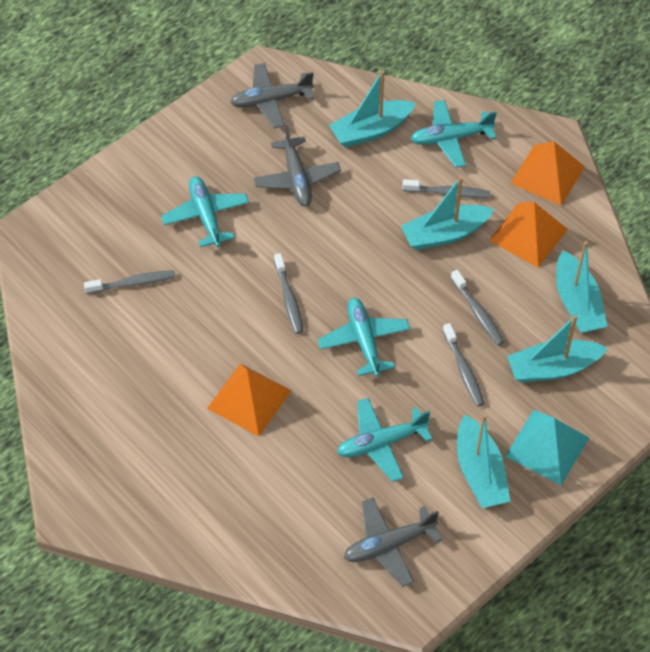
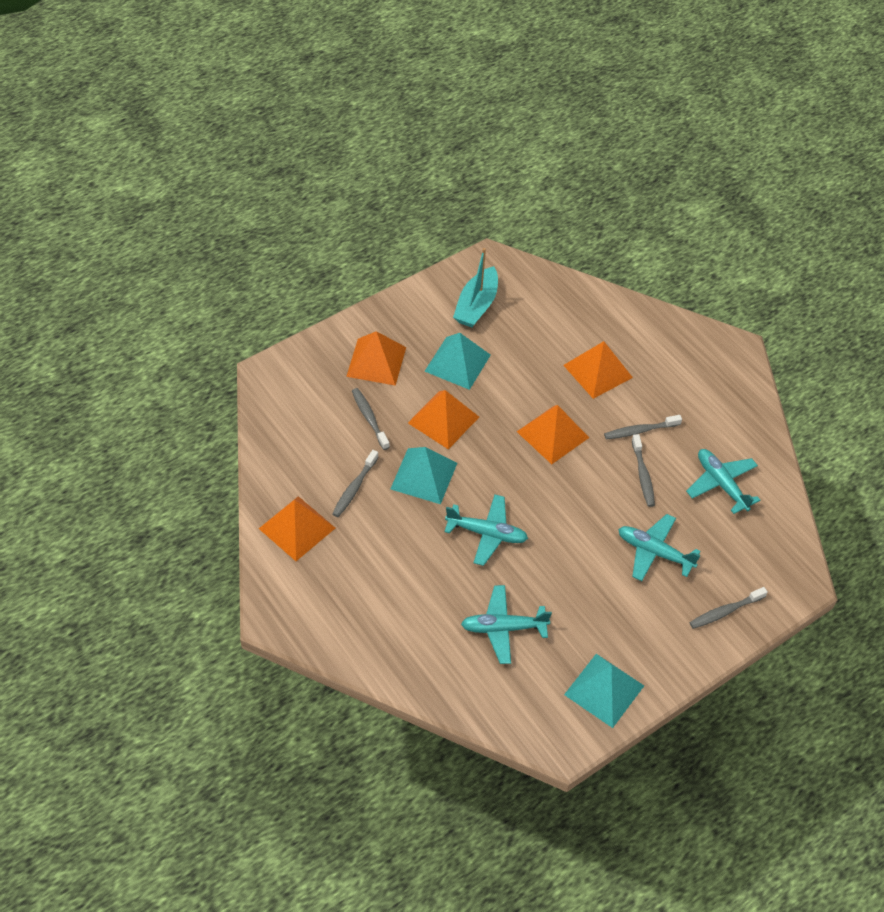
grey plane: 3 -> 0
orange pyramid: 3 -> 5
turquoise boat: 5 -> 1
turquoise pyramid: 1 -> 3

